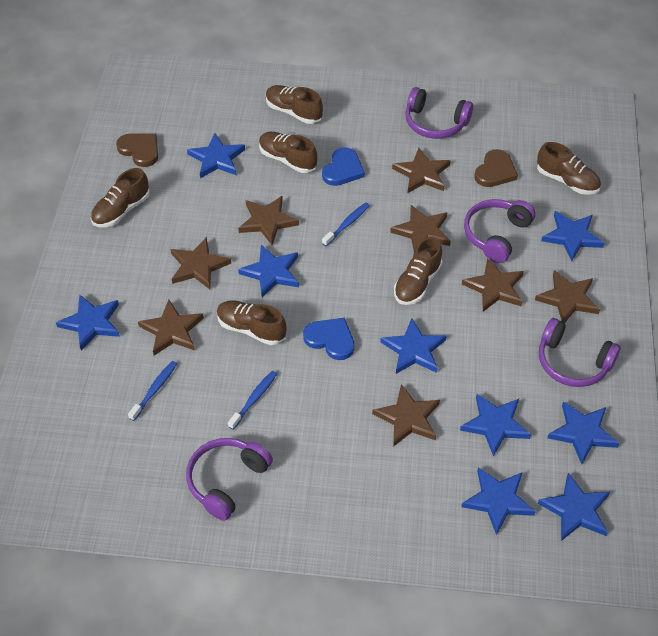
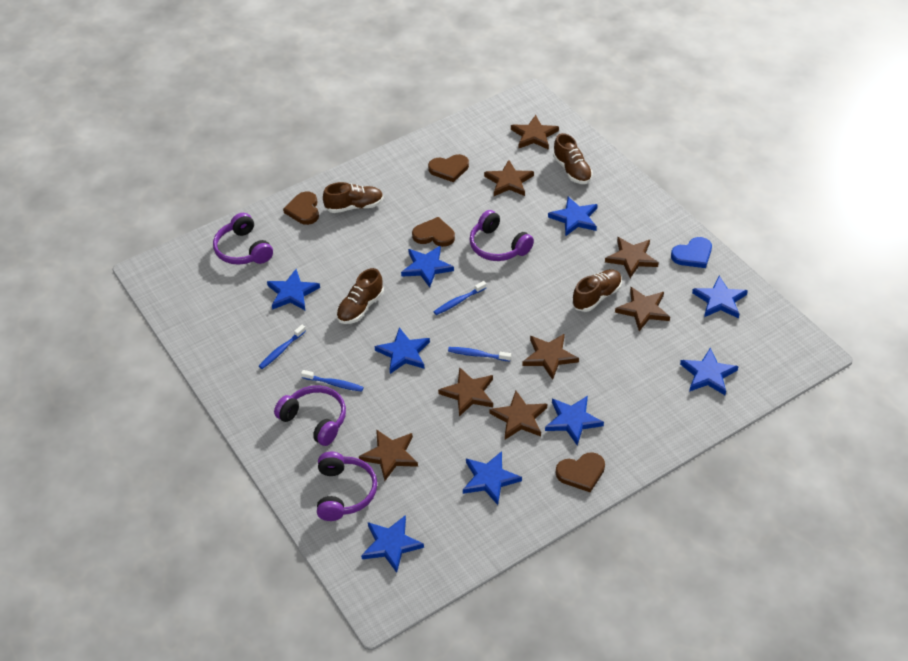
blue heart: 2 -> 1
blue toothbrush: 3 -> 4
brown heart: 2 -> 4
brown shoe: 6 -> 4

